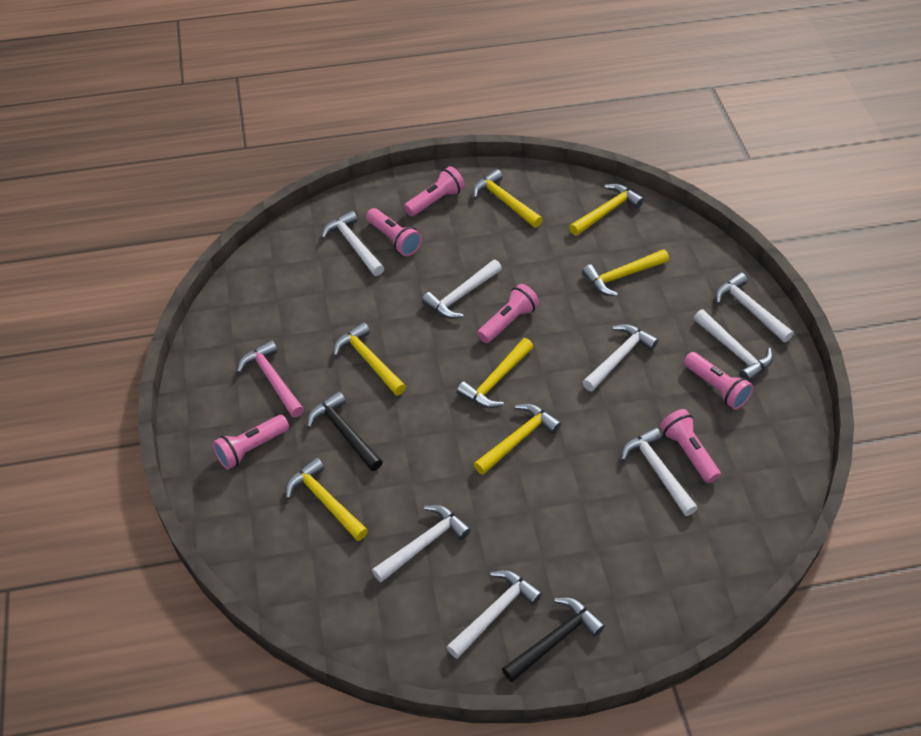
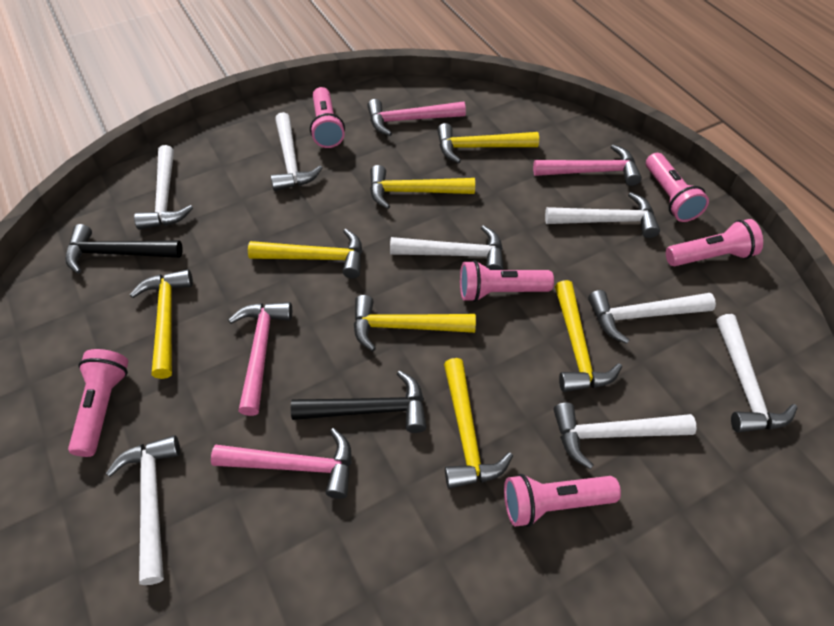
pink hammer: 1 -> 4

